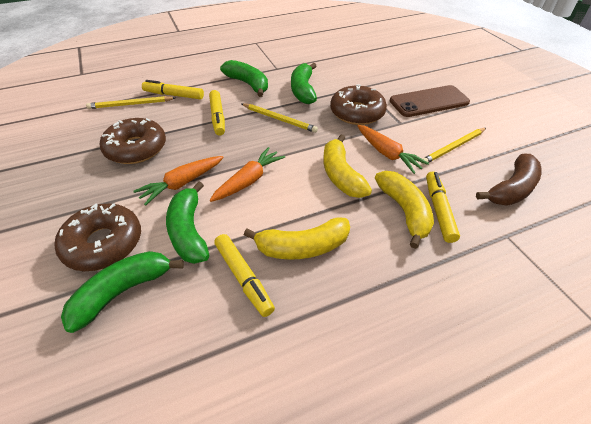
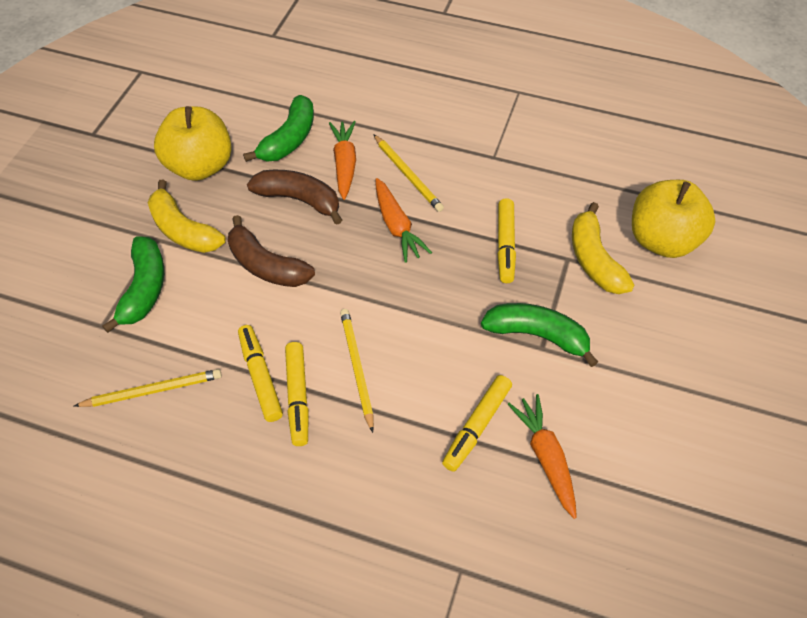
brown banana: 1 -> 2
brown donut: 3 -> 0
brown phone: 1 -> 0
green banana: 4 -> 3
yellow apple: 0 -> 2
yellow banana: 3 -> 2

